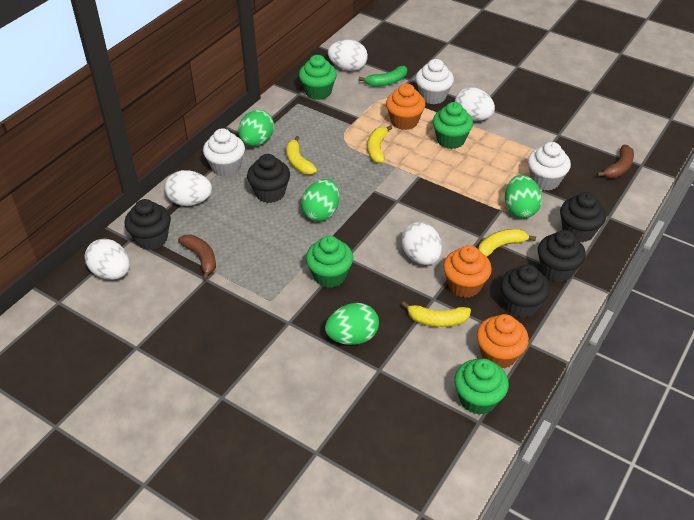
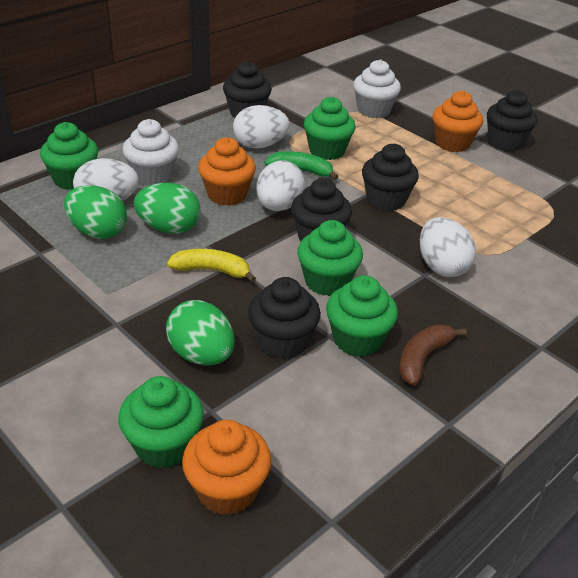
brown banana: 2 -> 1
green cupcake: 4 -> 5
green egg: 4 -> 3
white cupcake: 3 -> 2
white egg: 5 -> 4
yellow banana: 4 -> 1

